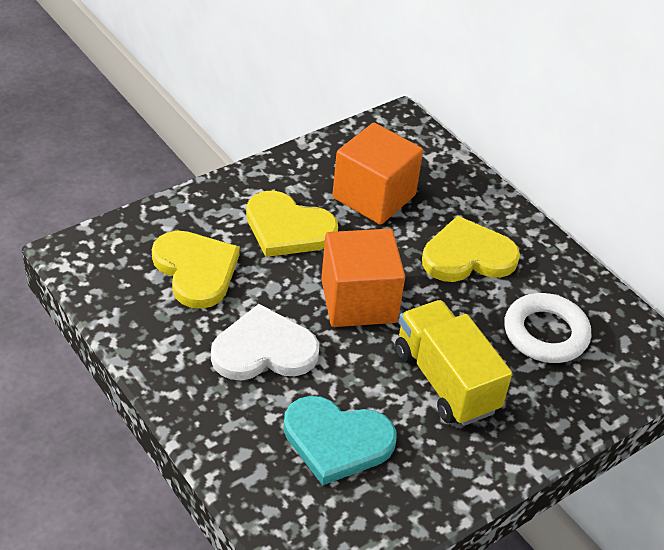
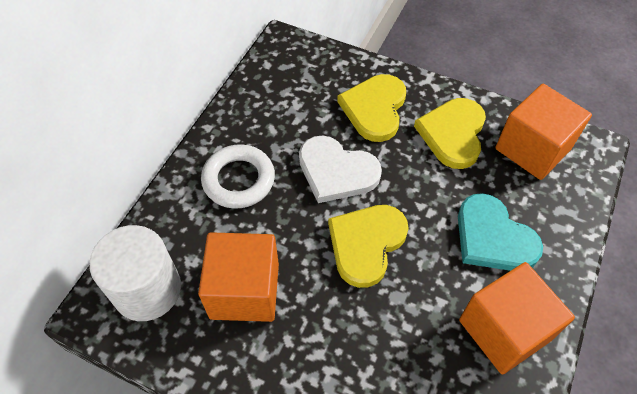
orange cube: 2 -> 3
white cylinder: 0 -> 1
yellow truck: 1 -> 0

